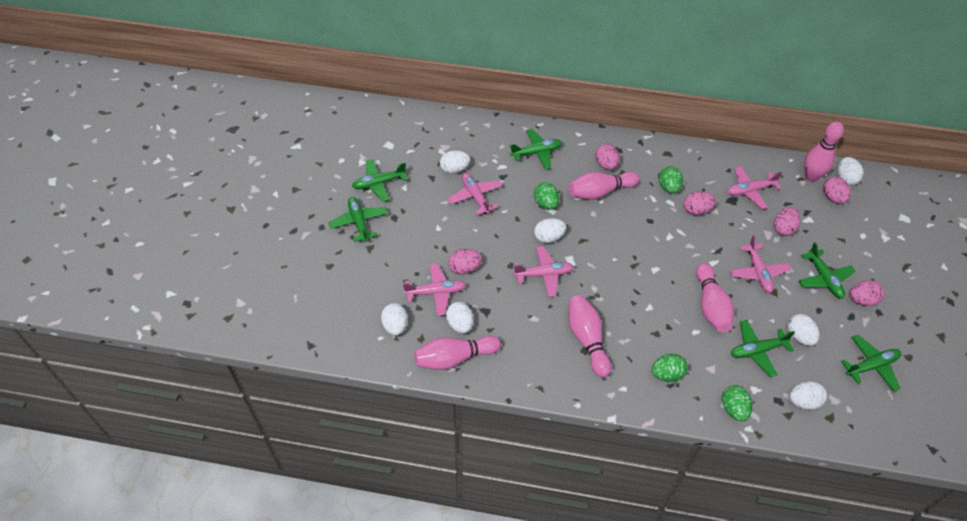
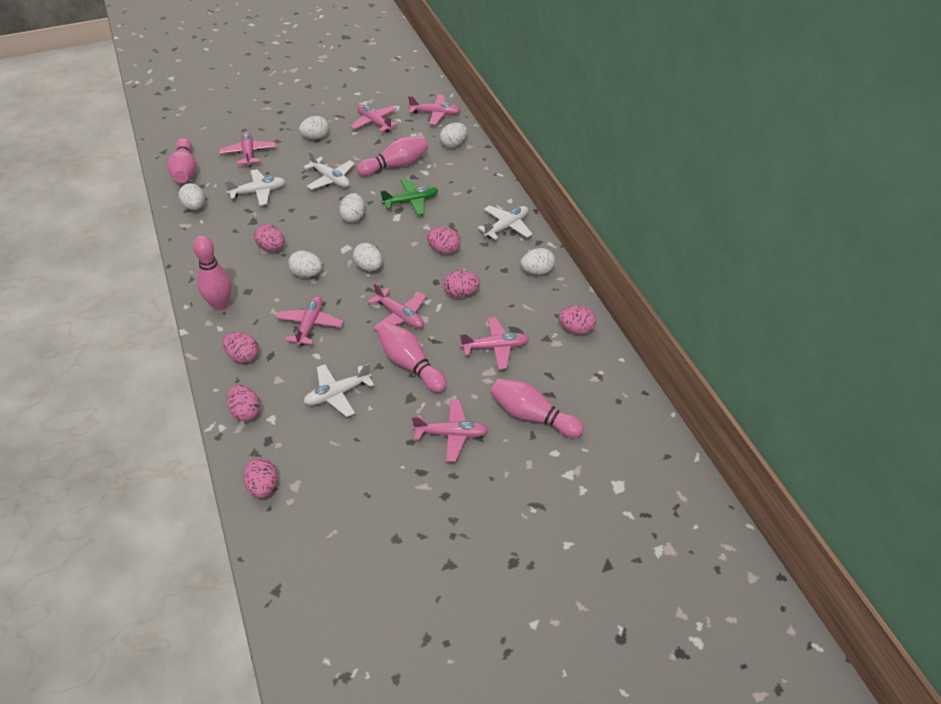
green egg: 4 -> 0
green plane: 6 -> 1
pink egg: 6 -> 7
pink plane: 5 -> 7
white plane: 0 -> 4

